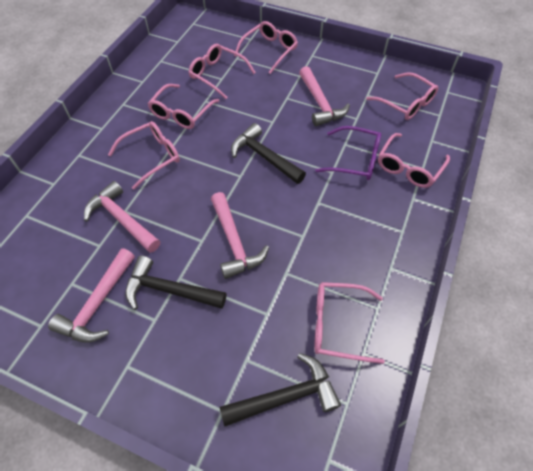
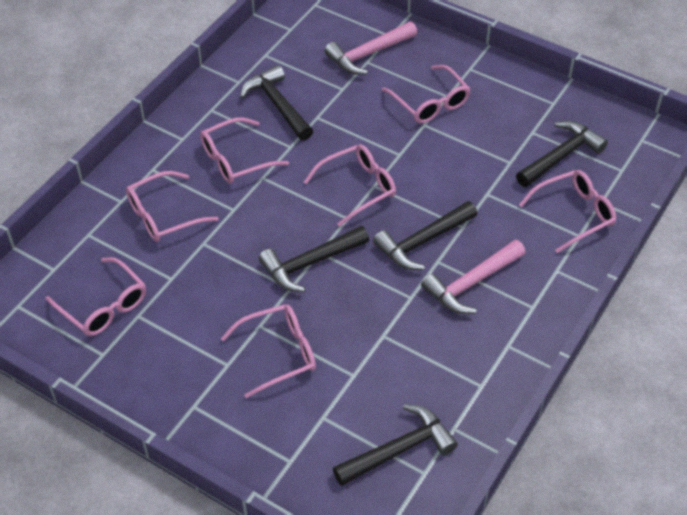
black hammer: 3 -> 5
pink hammer: 4 -> 2
purple glasses: 1 -> 0

